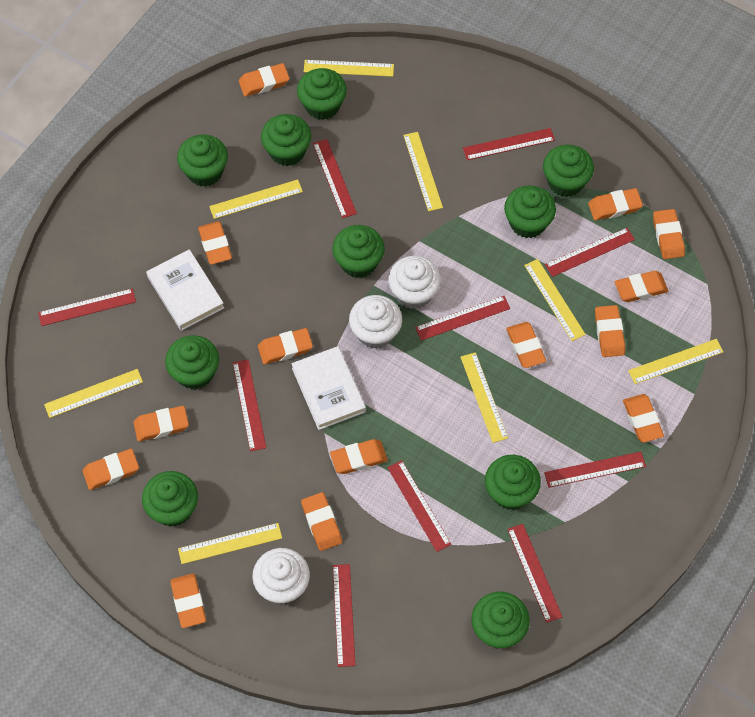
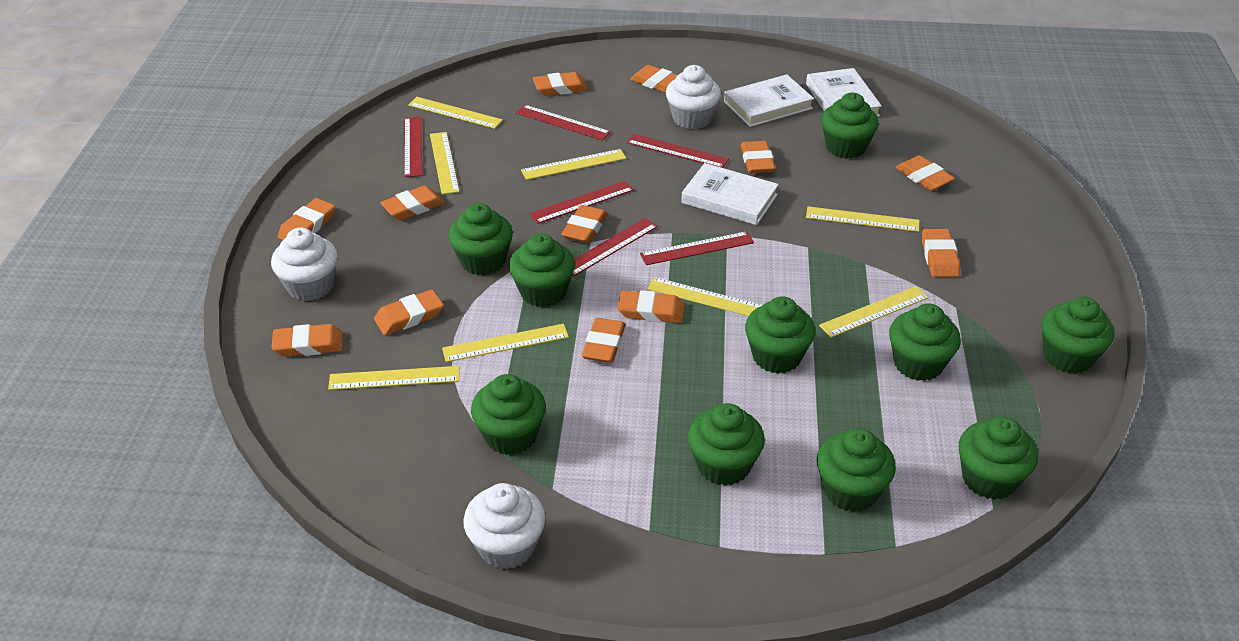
orange eraser: 14 -> 12
red ruler: 10 -> 6
white book: 2 -> 3

